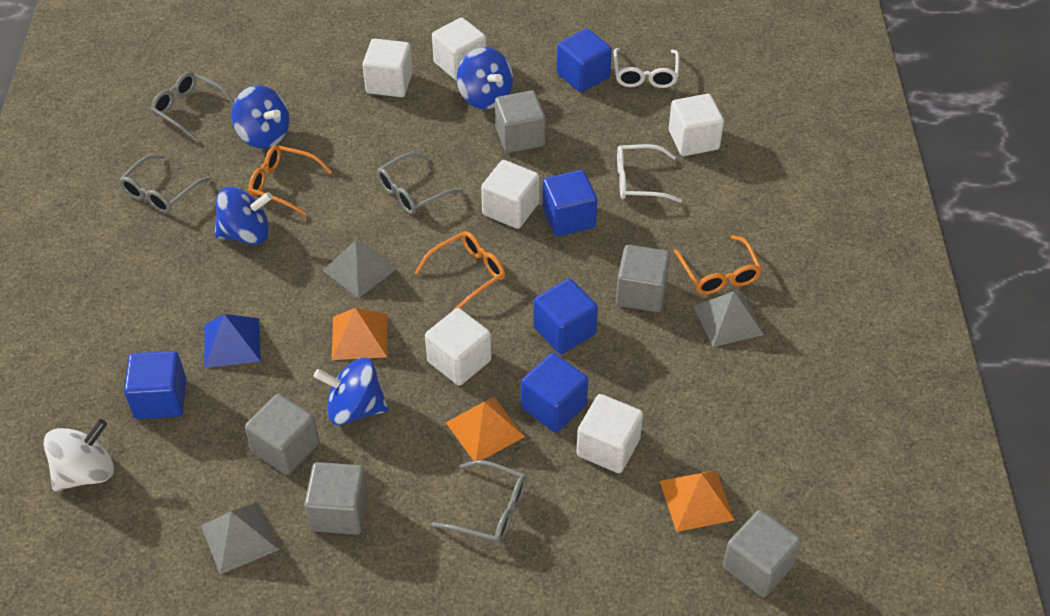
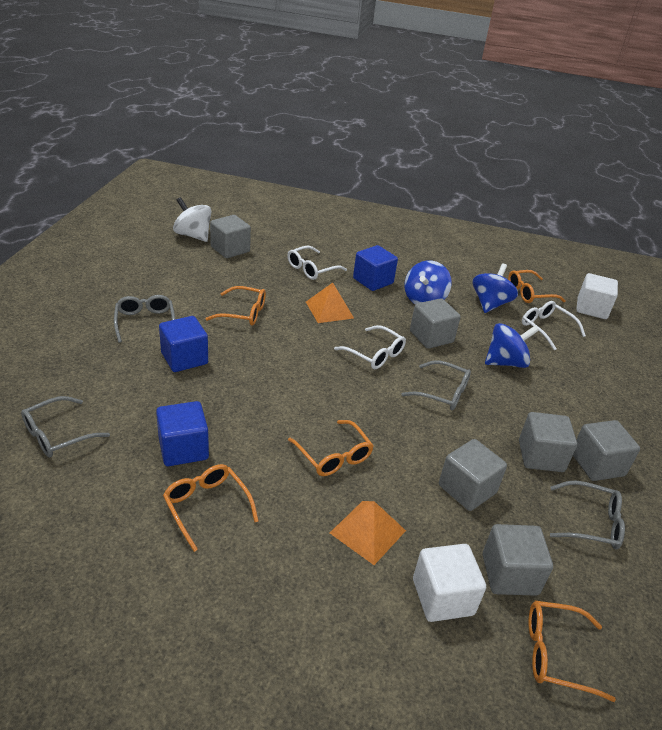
blue cube: 5 -> 3
blue pyramid: 1 -> 0
blue spinning top: 4 -> 3
grey cube: 5 -> 6
grey pyramid: 3 -> 0
orange glasses: 3 -> 5
orange pyramid: 3 -> 2
white cube: 6 -> 2
white glasses: 2 -> 3

